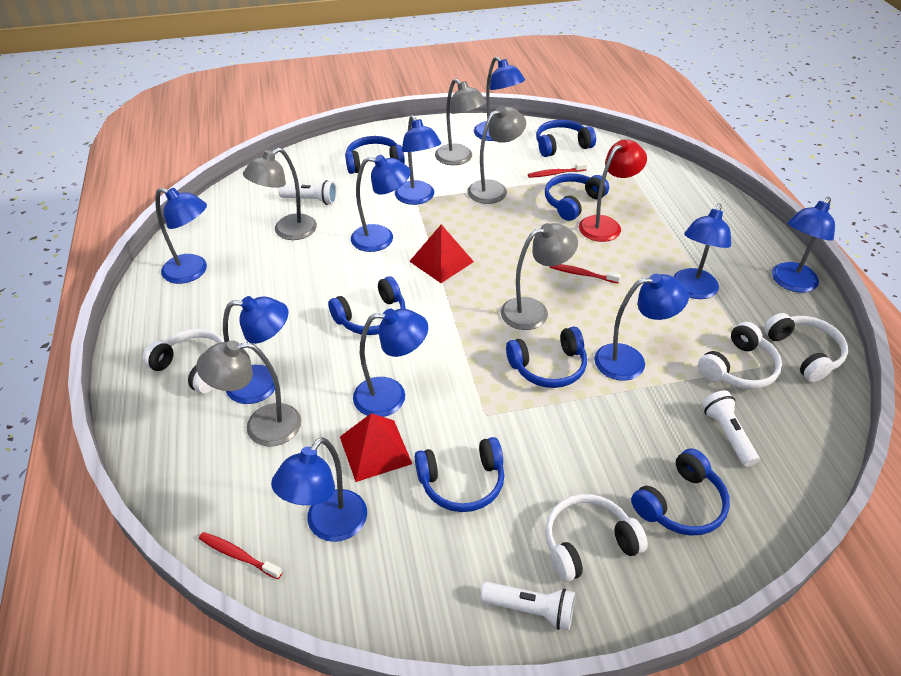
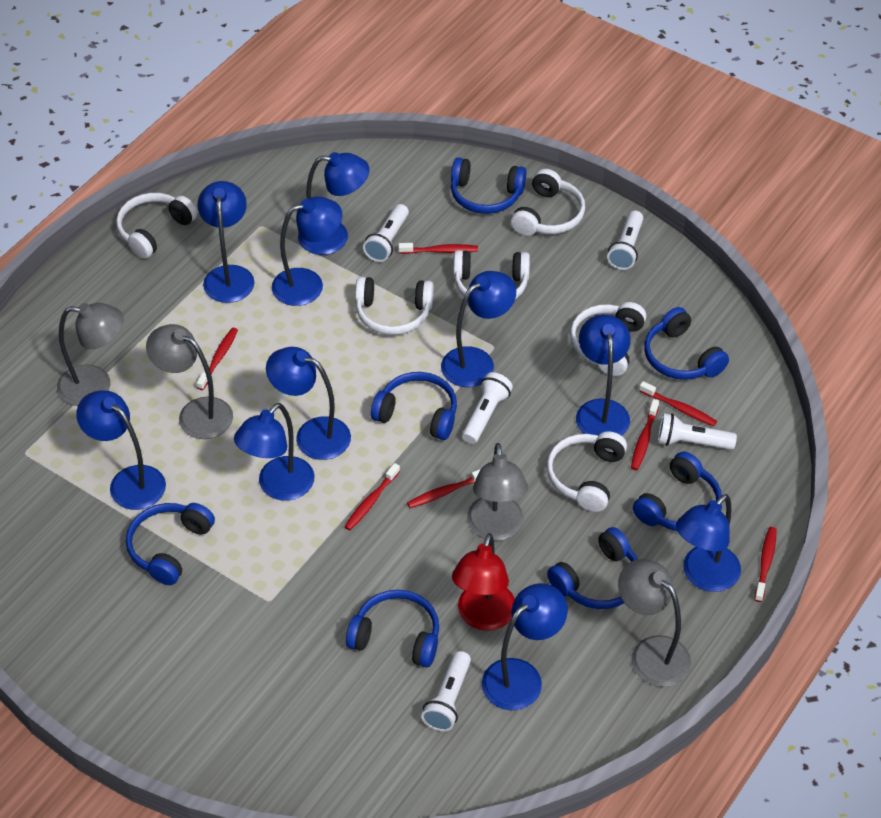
grey lamp: 5 -> 4
red pyramid: 2 -> 0
red toothbrush: 3 -> 7
white flashlight: 3 -> 5
white headphones: 4 -> 6

